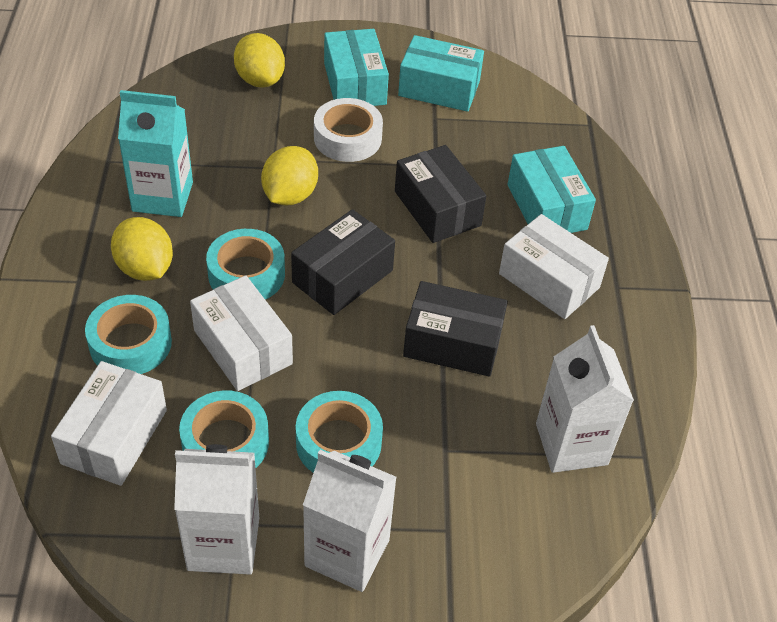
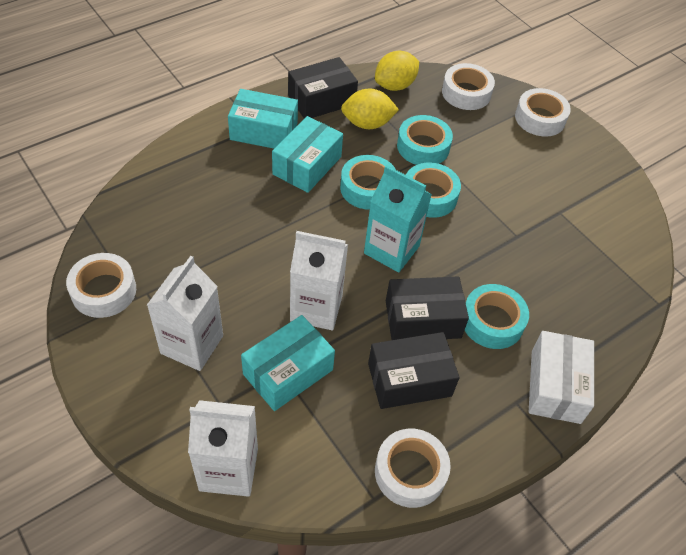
white box: 3 -> 1
white tape: 1 -> 4
yellow lemon: 3 -> 2

